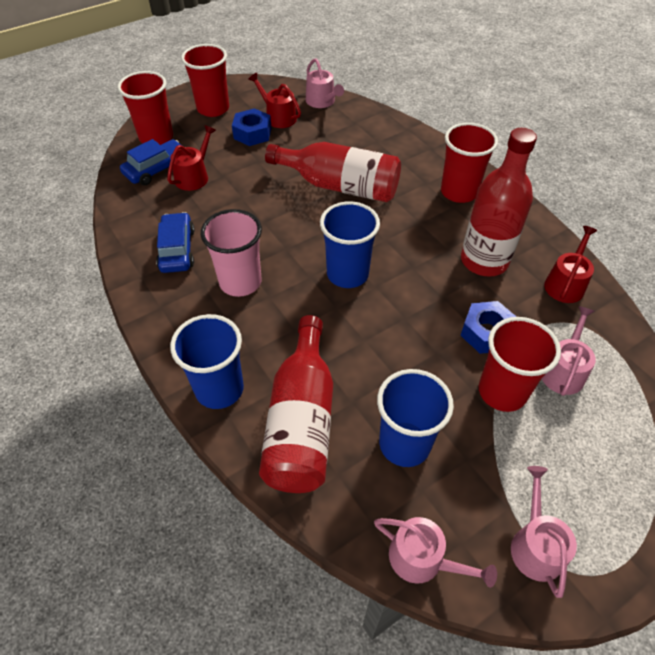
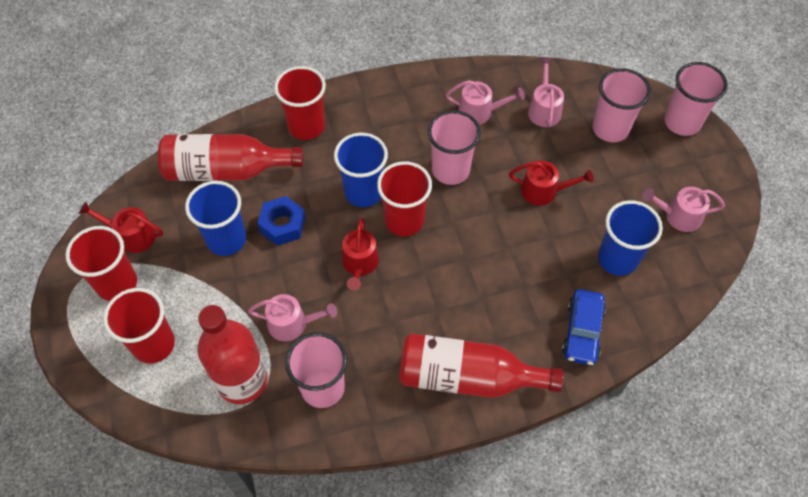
blue car: 2 -> 1
blue nut: 2 -> 1
pink cup: 1 -> 4

